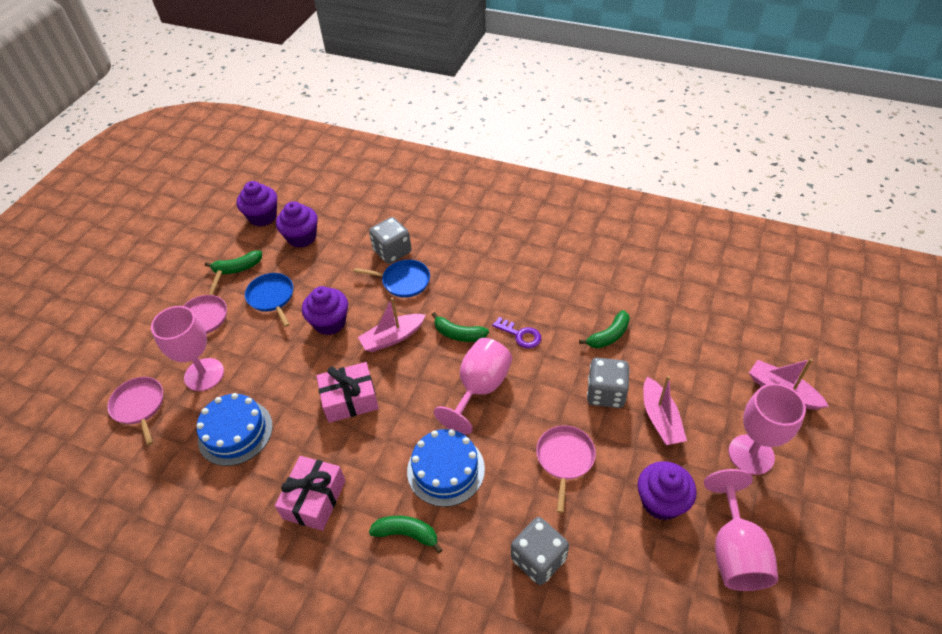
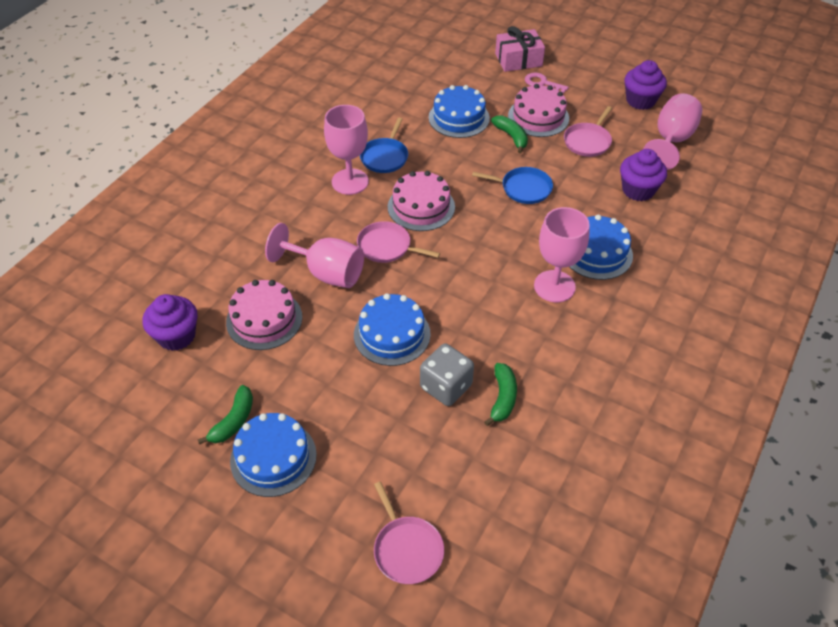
blue cake: 2 -> 4
green banana: 4 -> 3
grey dice: 3 -> 1
pink boat: 3 -> 0
pink cake: 0 -> 3
pink gift: 2 -> 1
pink key: 0 -> 1
purple cupcake: 4 -> 3
purple key: 1 -> 0

